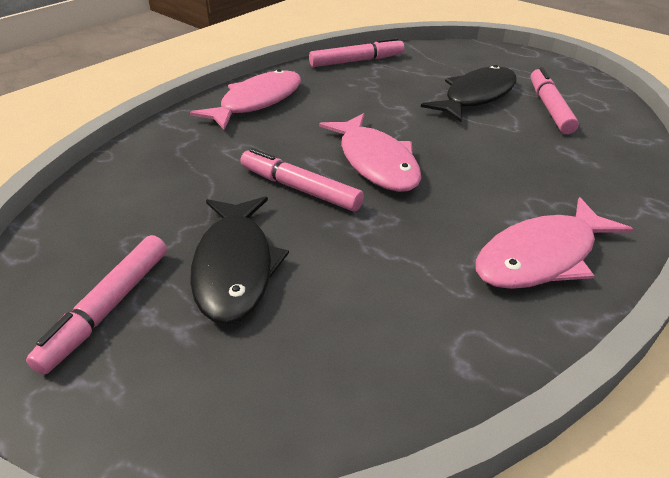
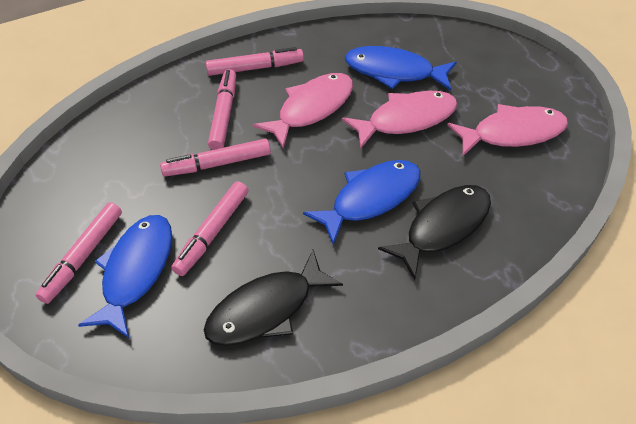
blue fish: 0 -> 3
pink marker: 4 -> 5

